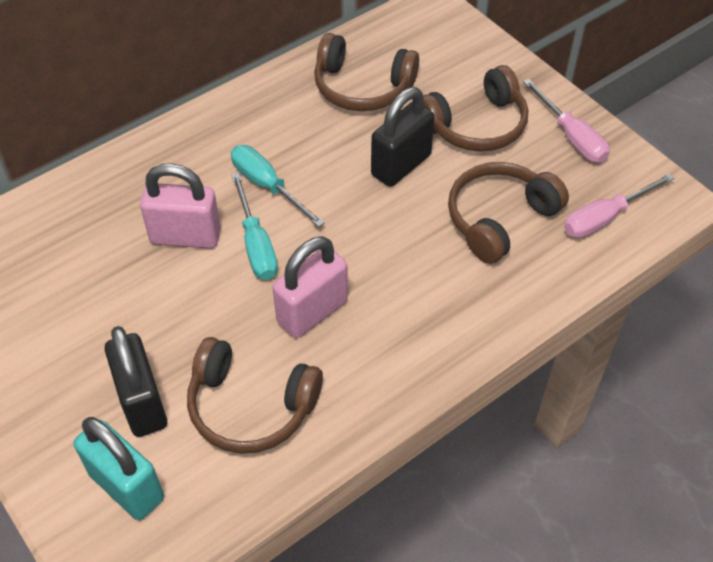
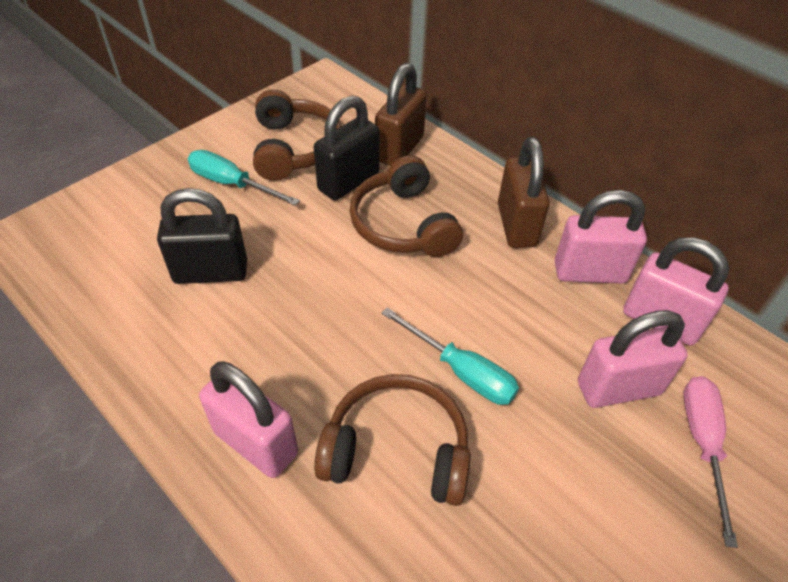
brown headphones: 4 -> 3
brown padlock: 0 -> 2
pink padlock: 2 -> 4
pink screwdriver: 2 -> 1
turquoise padlock: 1 -> 0

